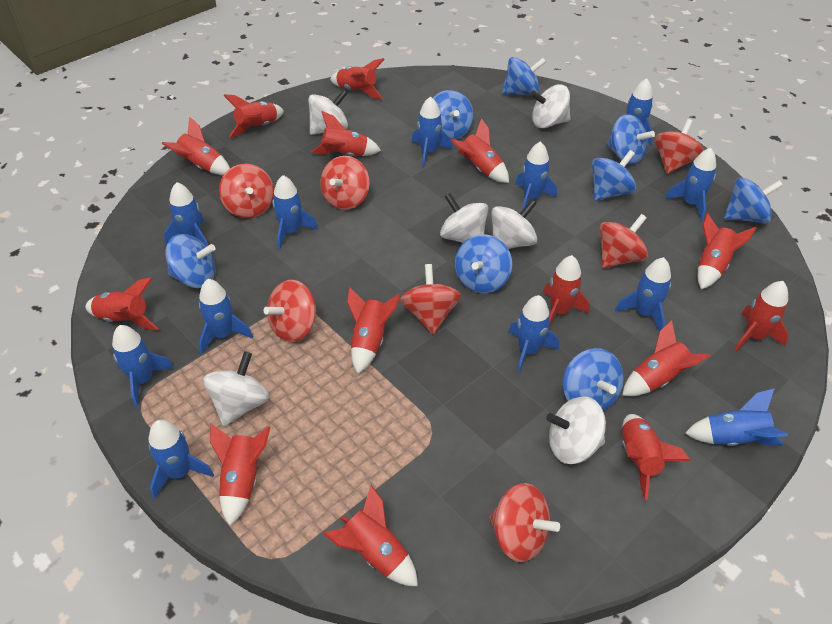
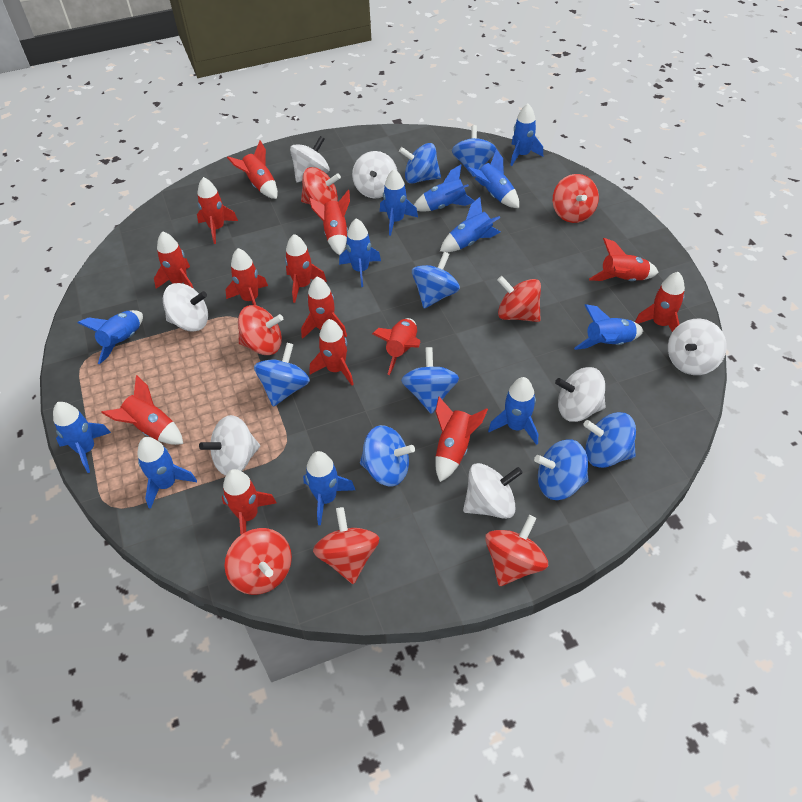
white spinning top: 6 -> 7

